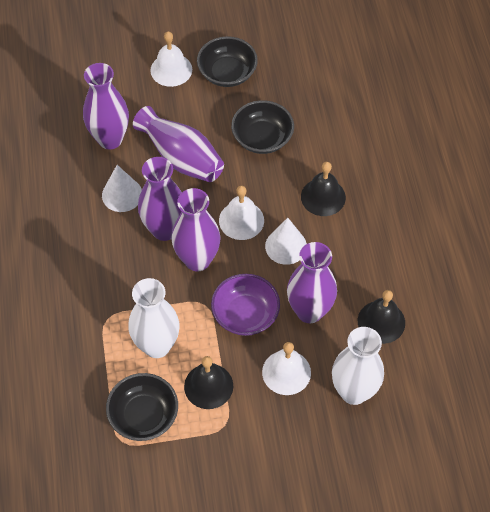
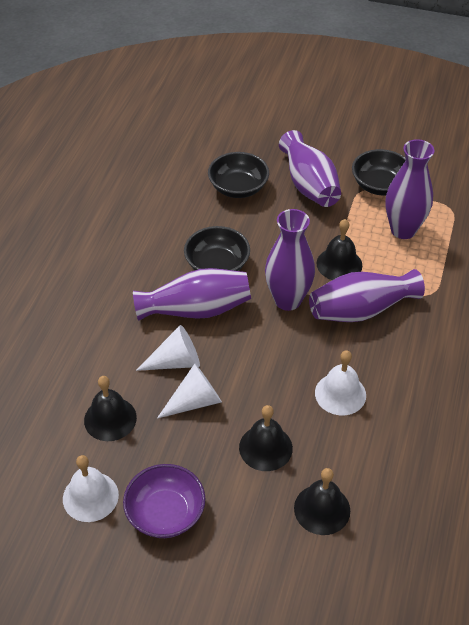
black bell: 3 -> 4
white bell: 3 -> 2
white vase: 2 -> 0

